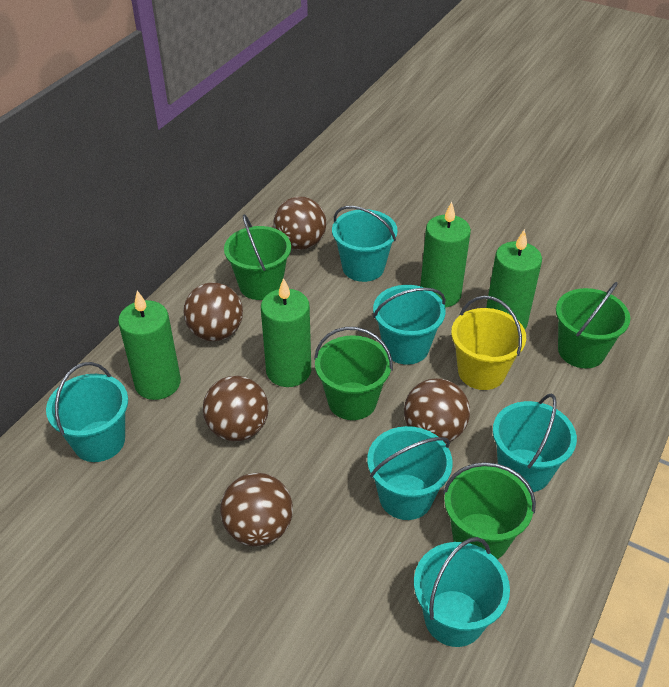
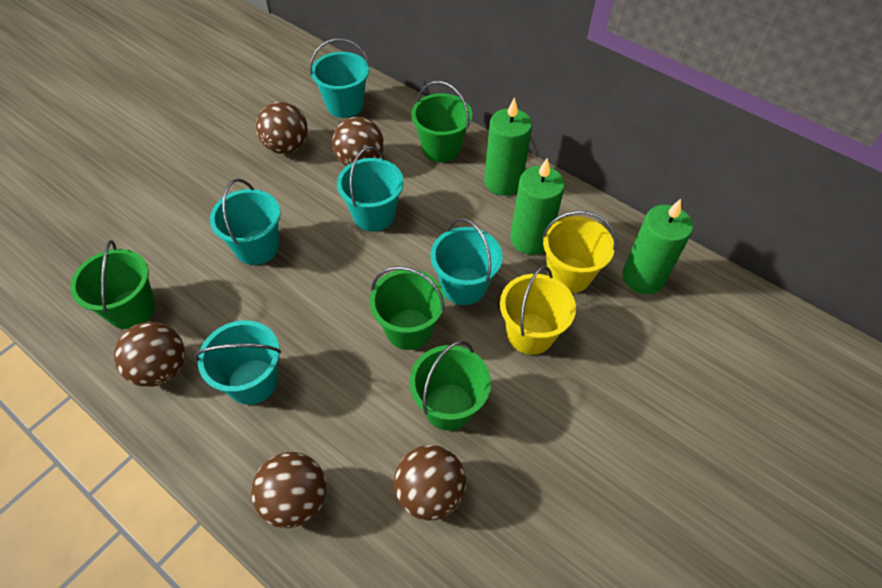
green candle: 4 -> 3
turquoise bucket: 6 -> 5
yellow bucket: 1 -> 2

